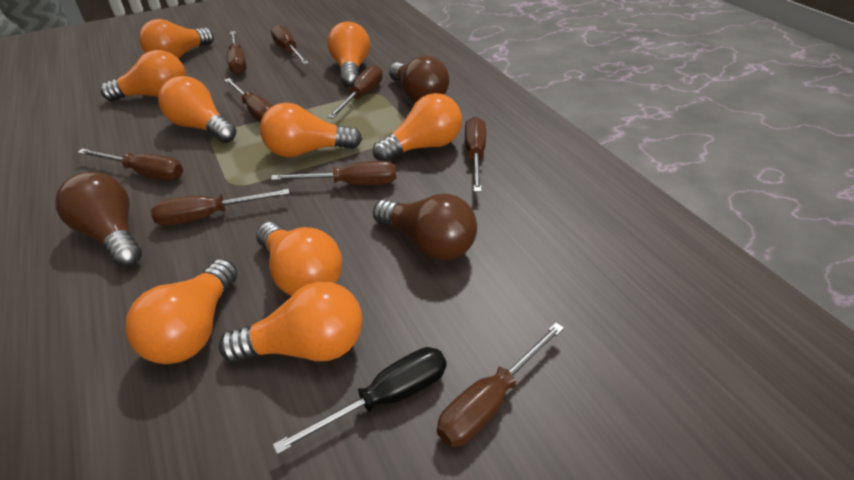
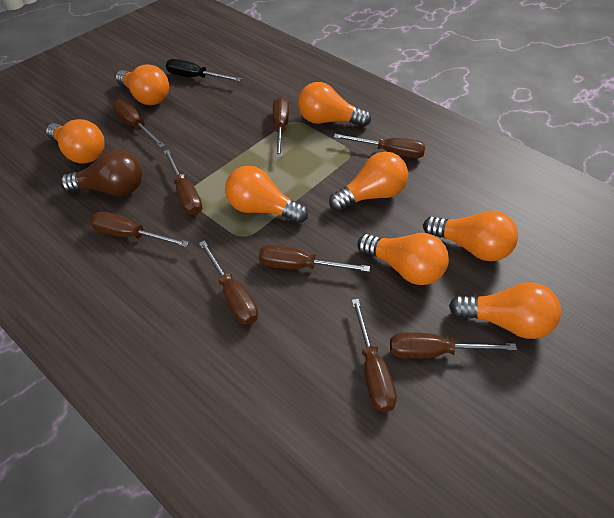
brown light bulb: 3 -> 1
orange light bulb: 9 -> 8

